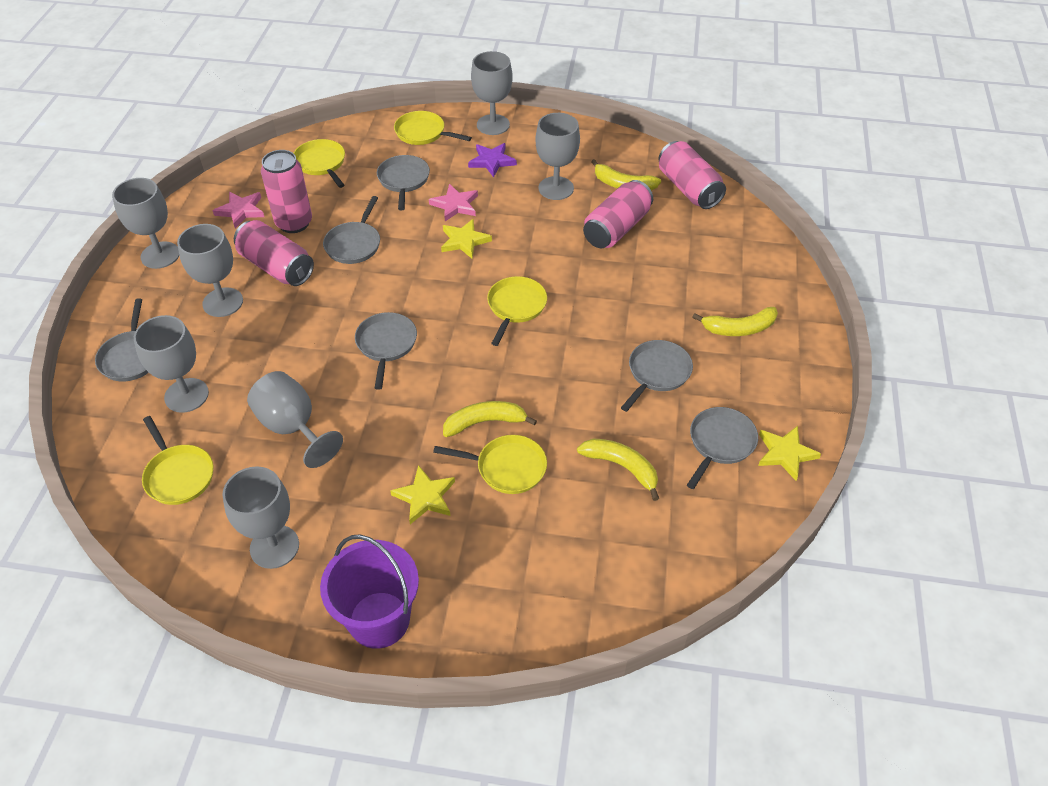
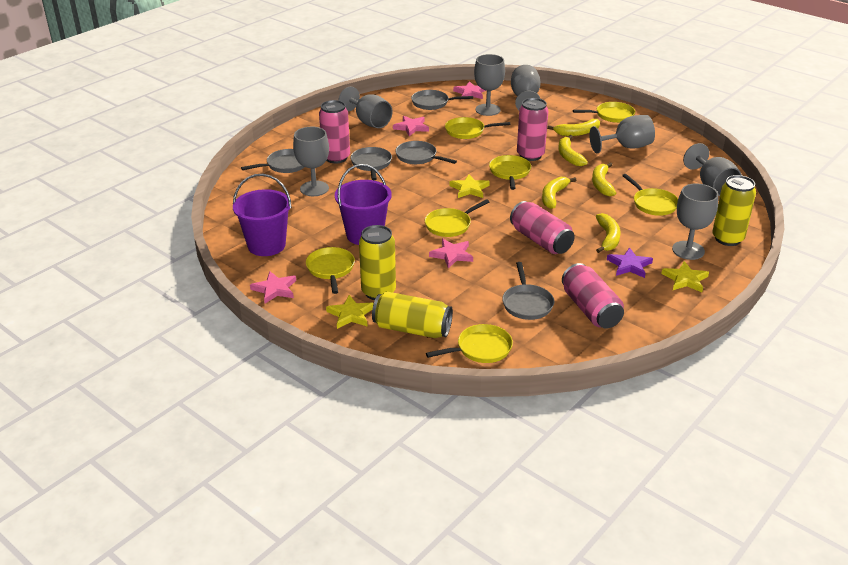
grey pan: 6 -> 5
pink star: 2 -> 4
purple bucket: 1 -> 2
yellow banana: 4 -> 5
yellow can: 0 -> 3
yellow pan: 5 -> 7

